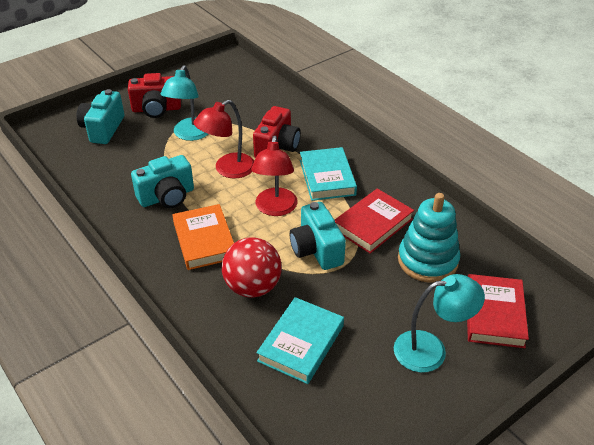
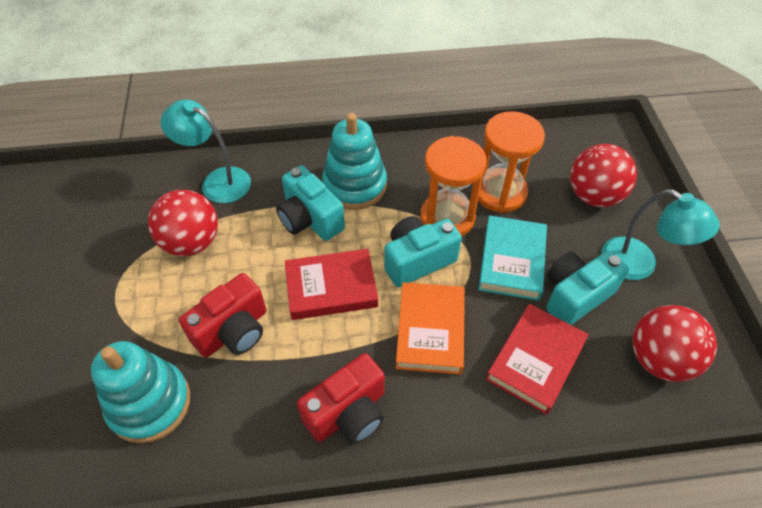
orange hourglass: 0 -> 2
red ball: 1 -> 3
red lamp: 2 -> 0
turquoise book: 2 -> 1
turquoise stacking toy: 1 -> 2

